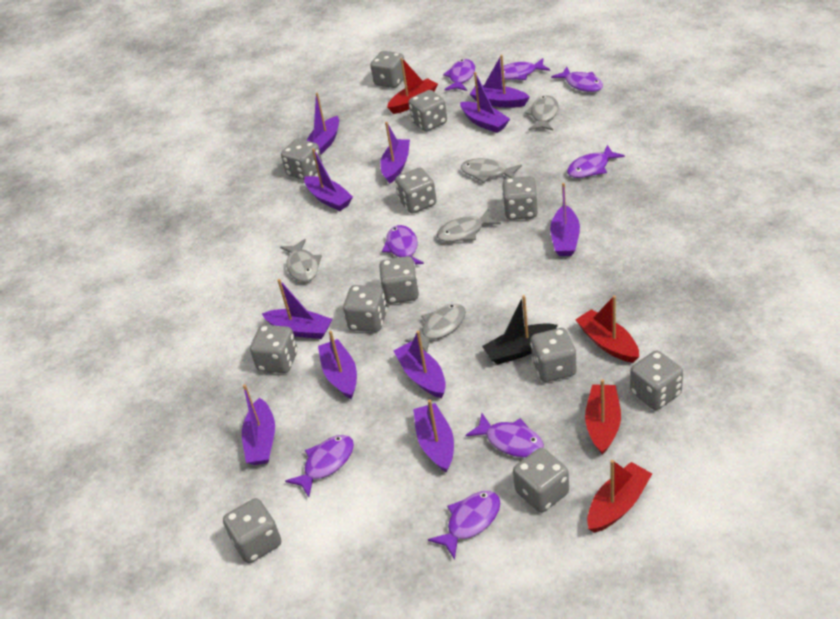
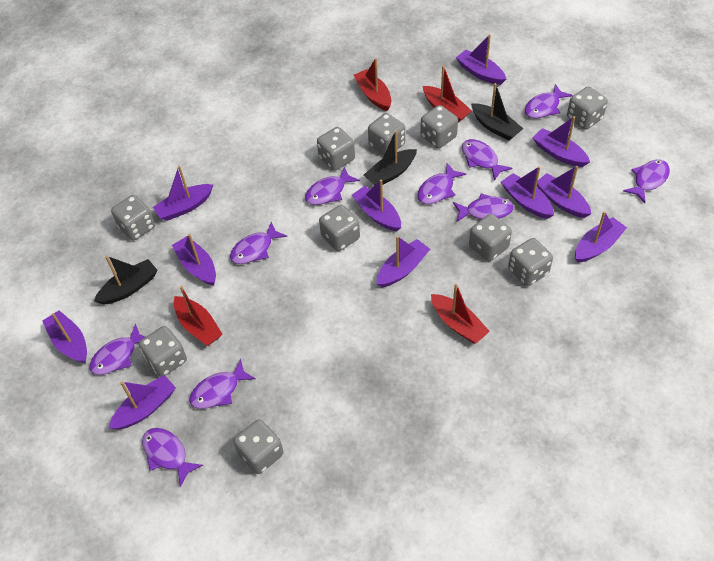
black boat: 1 -> 3
grey dice: 12 -> 10
grey fish: 5 -> 0
purple fish: 8 -> 10

